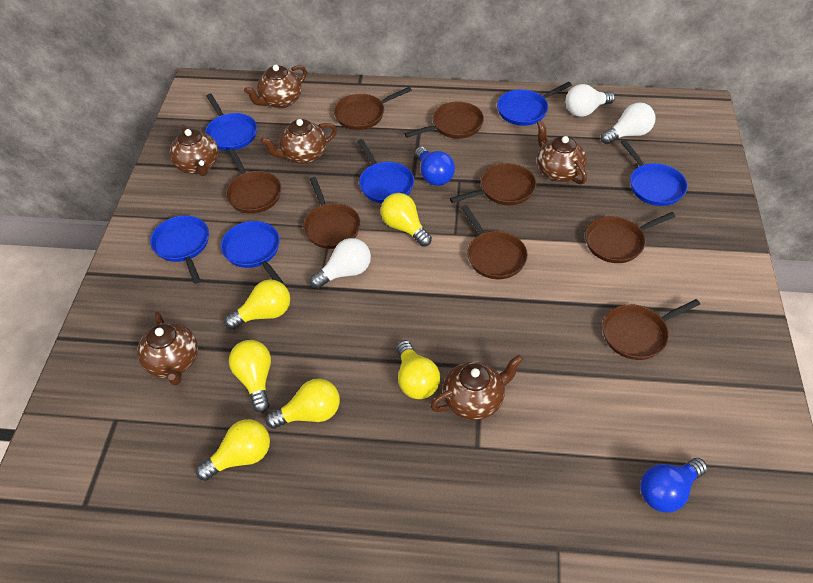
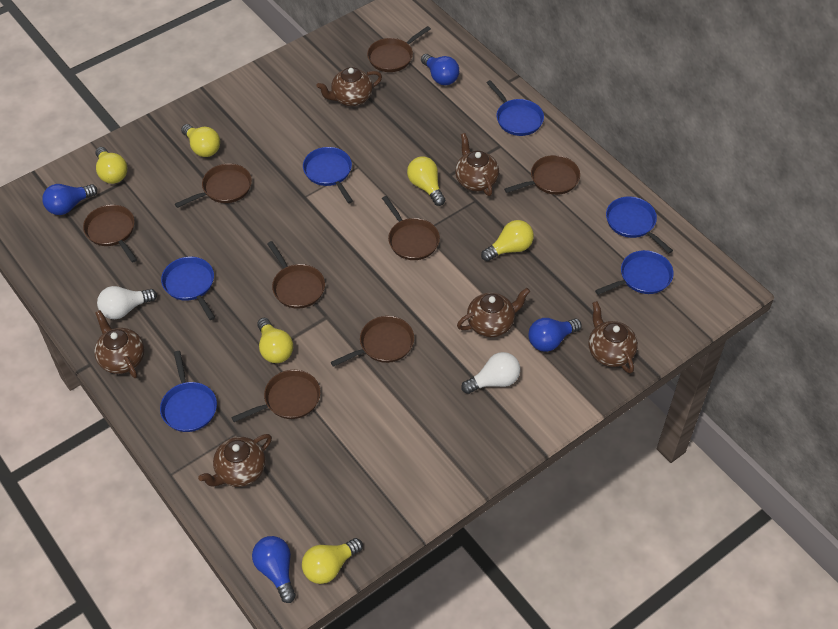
blue light bulb: 2 -> 4
white light bulb: 3 -> 2

